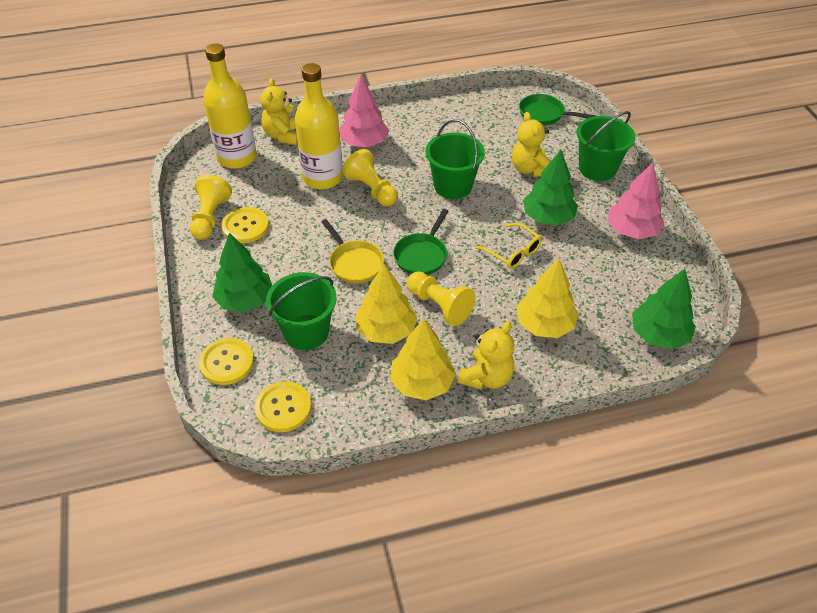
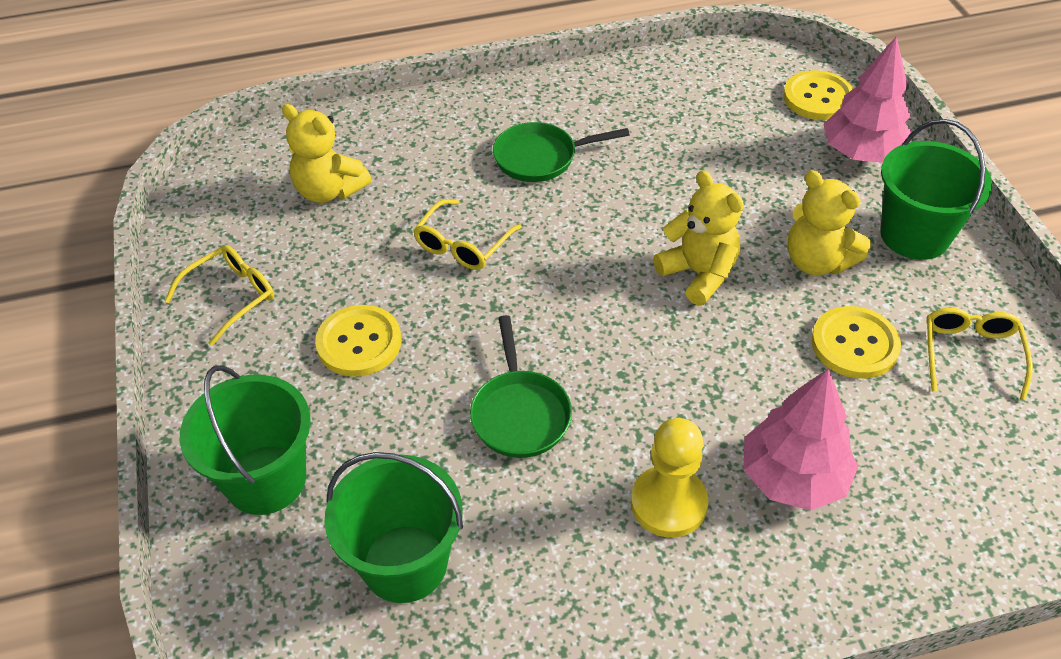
green tree: 3 -> 0
yellow bottle: 2 -> 0
yellow glasses: 1 -> 3
yellow pan: 1 -> 0
yellow pawn: 3 -> 1
yellow tree: 3 -> 0

